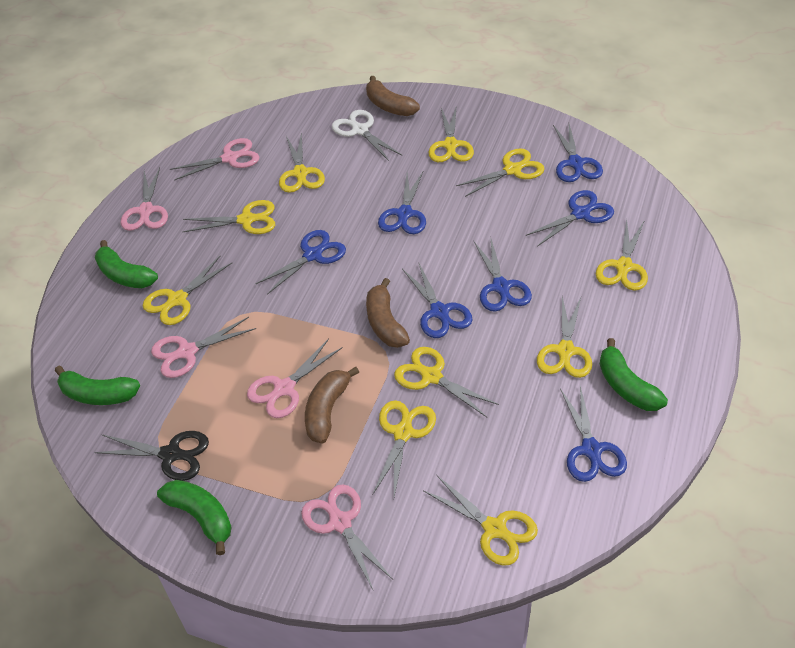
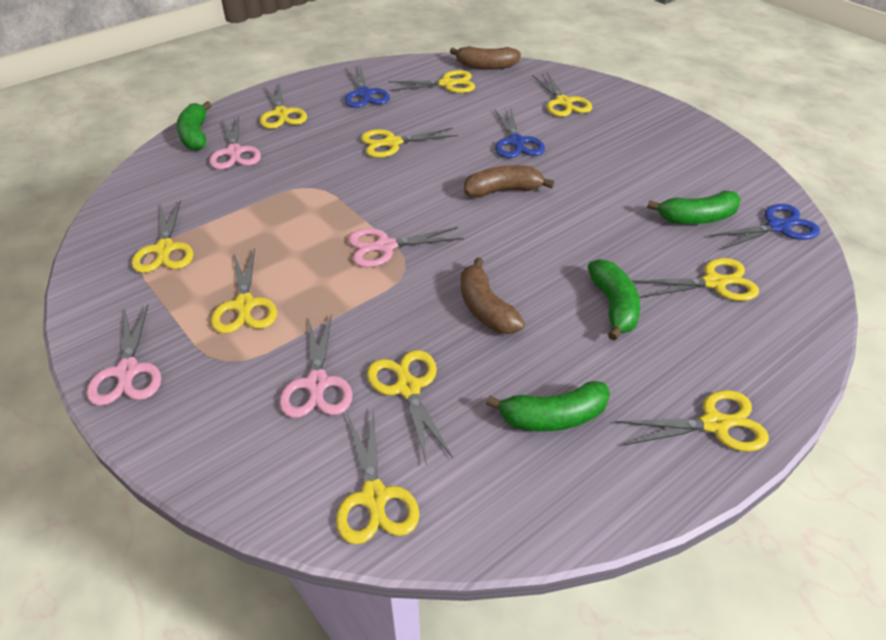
black scissors: 1 -> 0
blue scissors: 7 -> 3
pink scissors: 5 -> 4
white scissors: 1 -> 0

